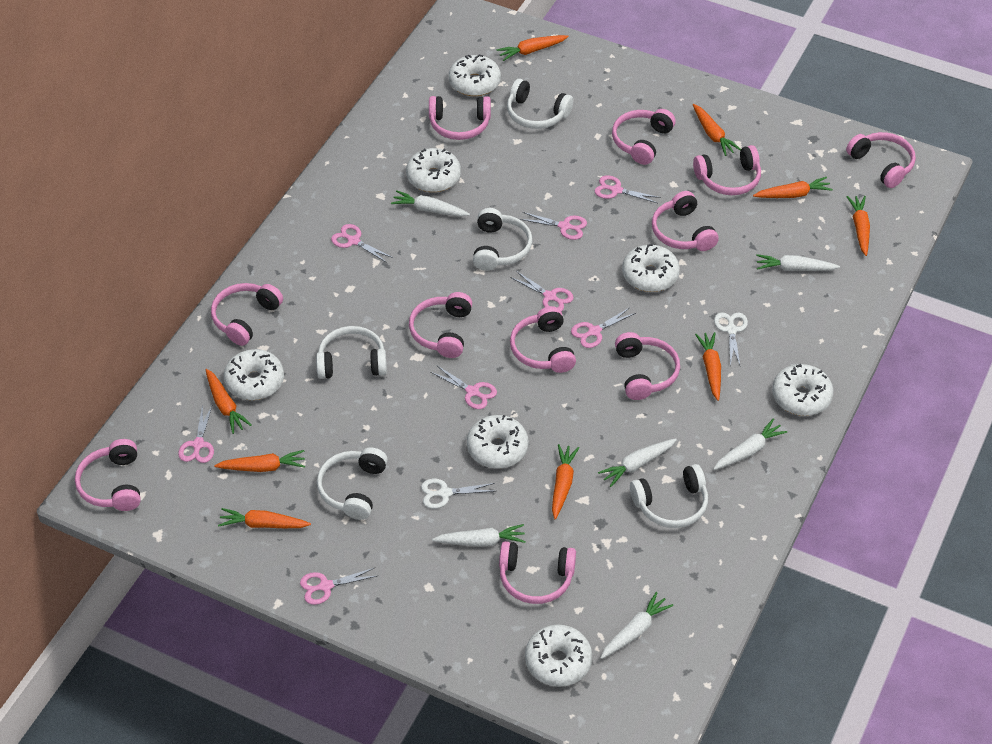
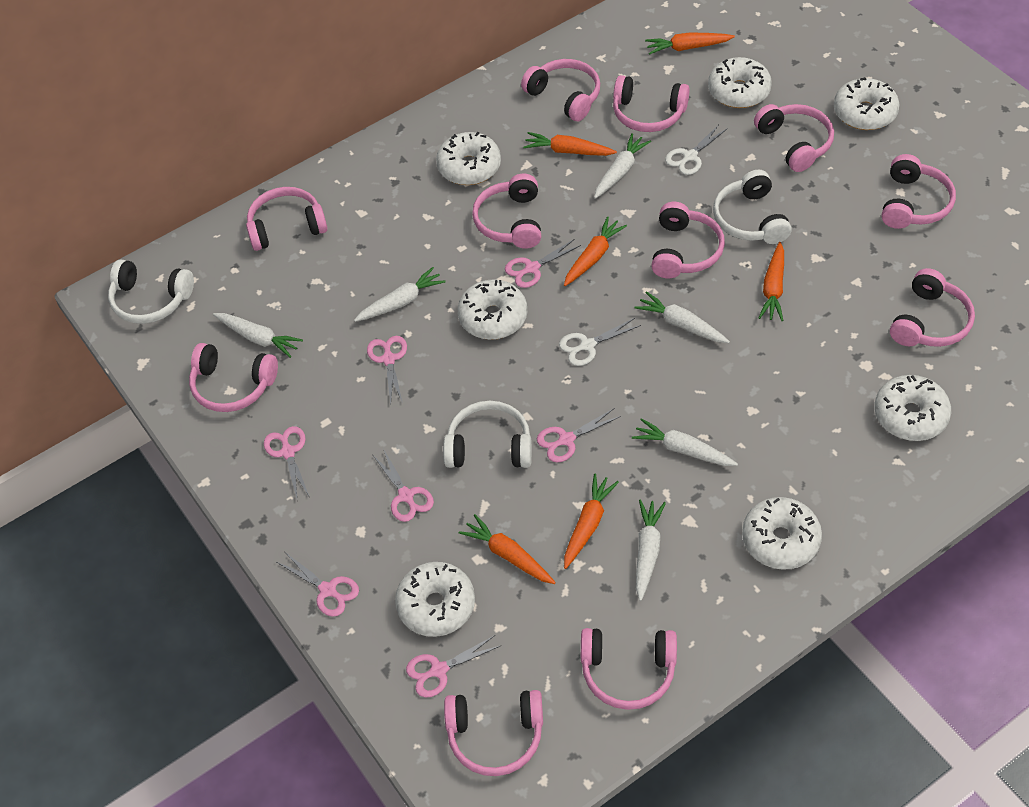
orange carrot: 9 -> 6
pink scissors: 8 -> 7
white headphones: 5 -> 3

